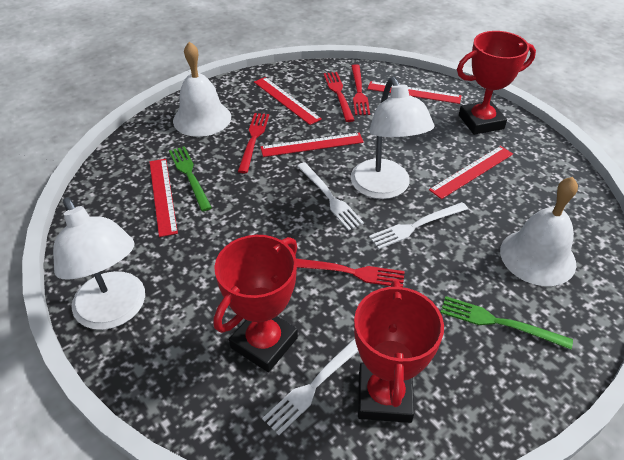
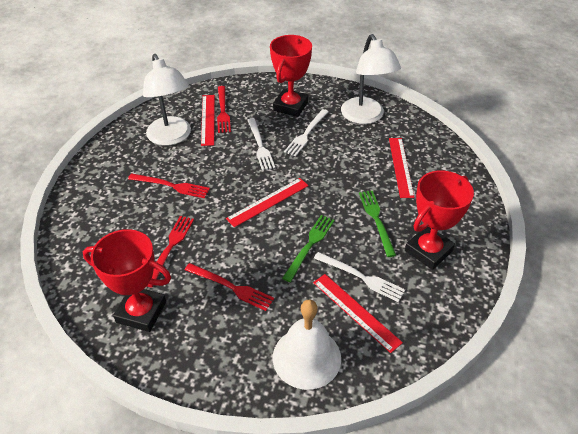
red ruler: 5 -> 4
white bell: 2 -> 1

